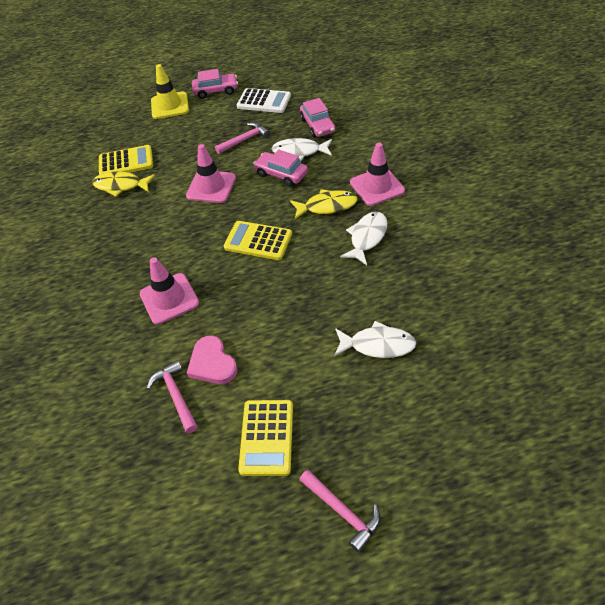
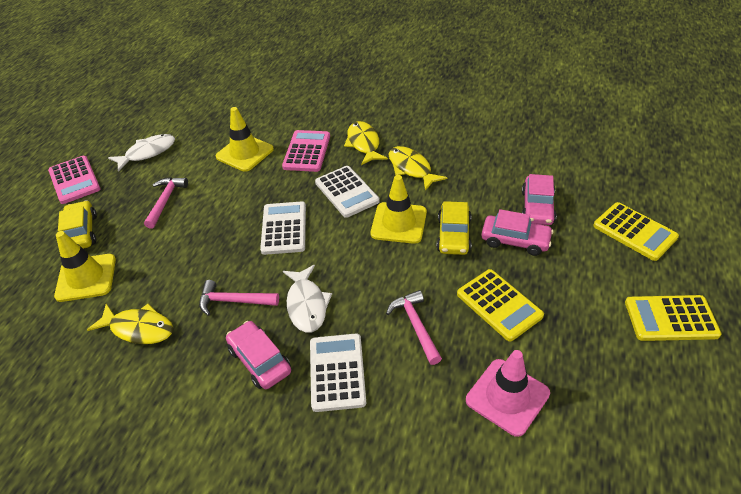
pink calculator: 0 -> 2
pink heart: 1 -> 0
pink traffic cone: 3 -> 1
white calculator: 1 -> 3
white fish: 3 -> 2
yellow car: 0 -> 2
yellow fish: 2 -> 3
yellow traffic cone: 1 -> 3

